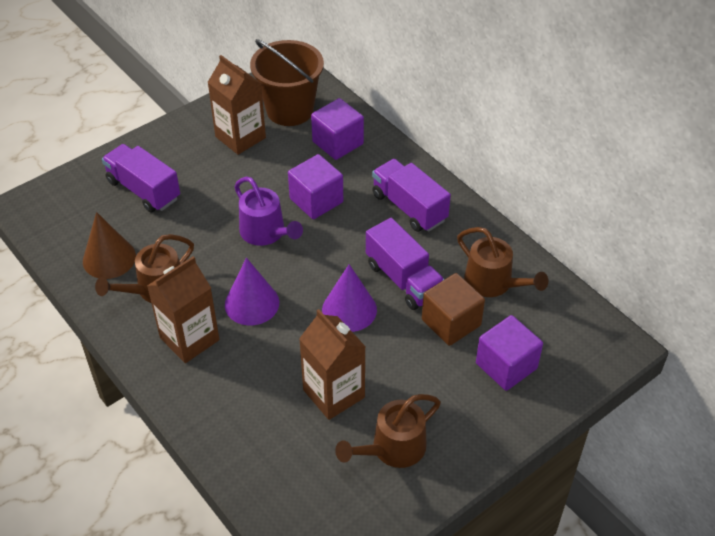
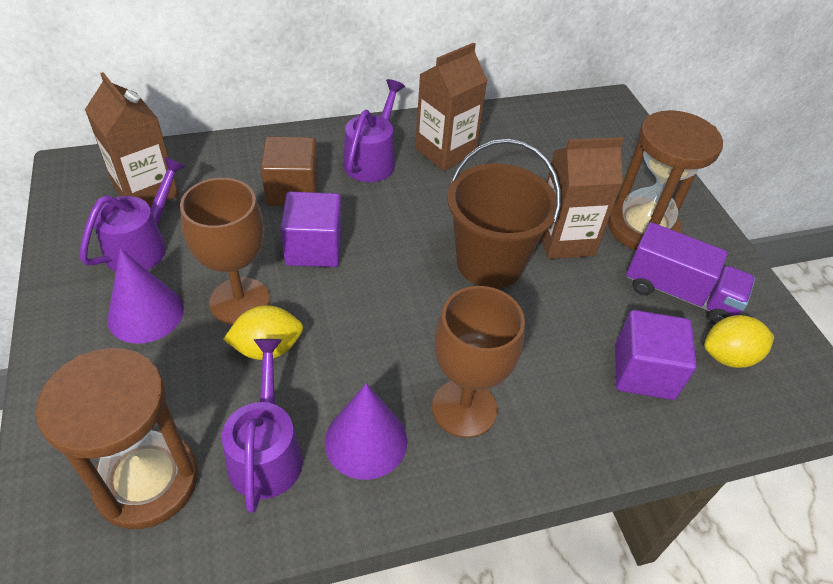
brown cone: 1 -> 0
brown goblet: 0 -> 2
brown hourglass: 0 -> 2
brown watering can: 3 -> 0
purple cube: 3 -> 2
purple truck: 3 -> 1
purple watering can: 1 -> 3
yellow lemon: 0 -> 2

